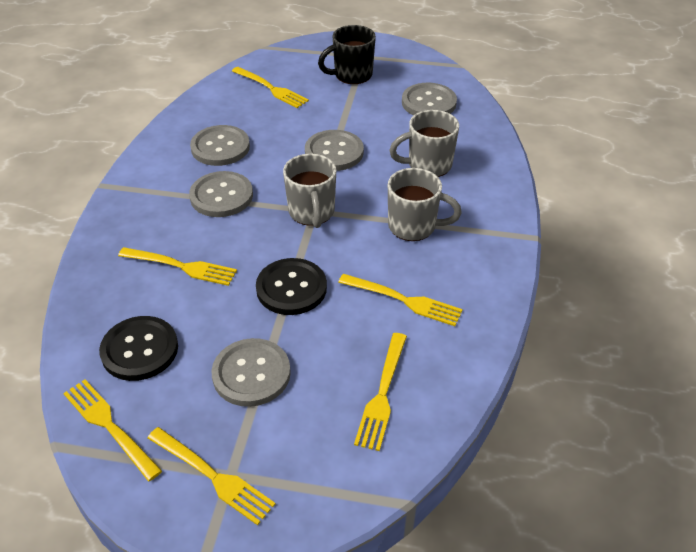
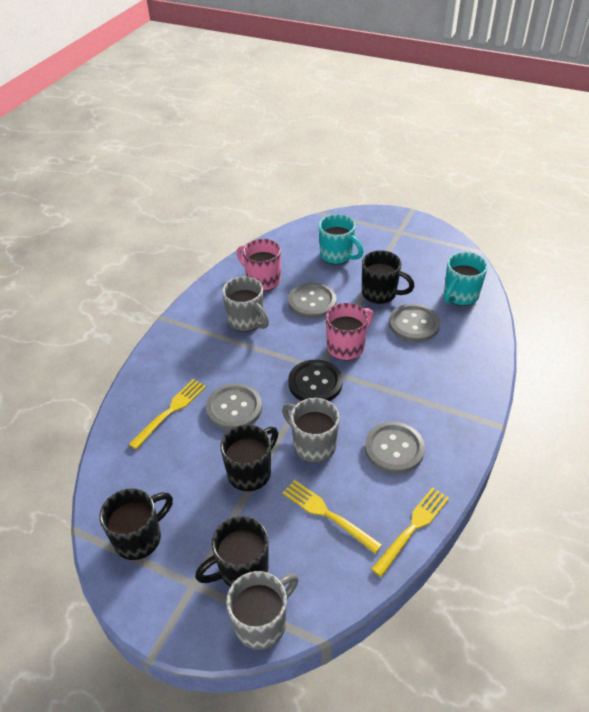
black button: 2 -> 1
black mug: 1 -> 4
grey button: 5 -> 4
pink mug: 0 -> 2
turquoise mug: 0 -> 2
yellow fork: 6 -> 3

